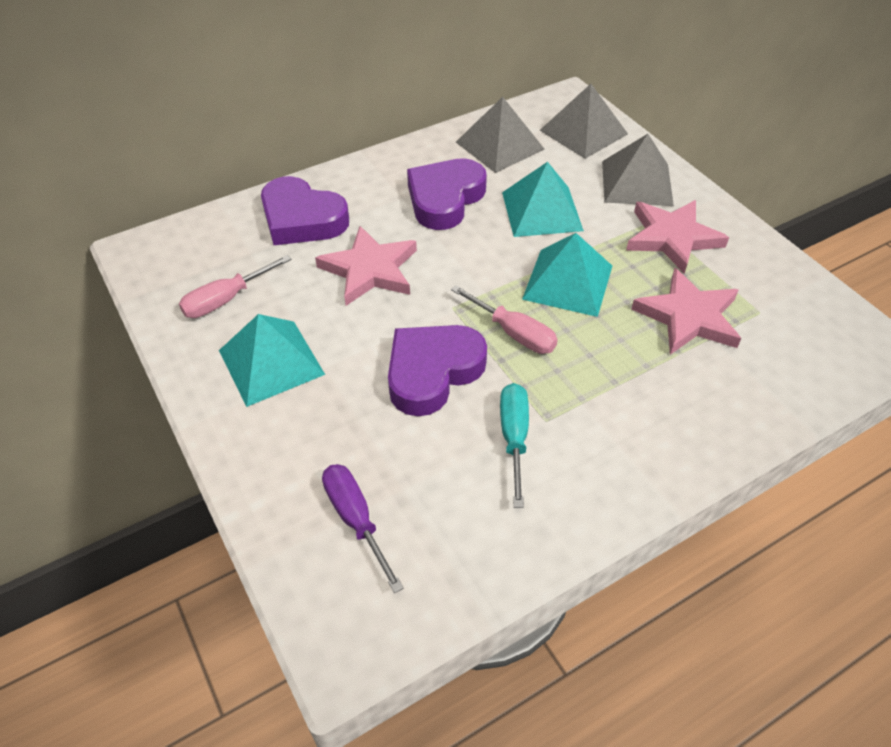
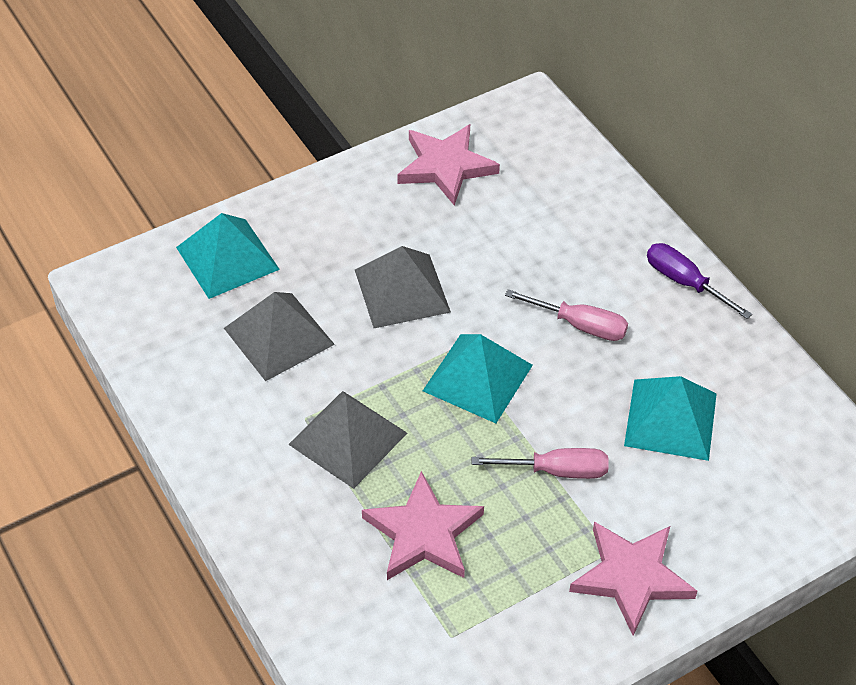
purple heart: 3 -> 0
turquoise screwdriver: 1 -> 0

